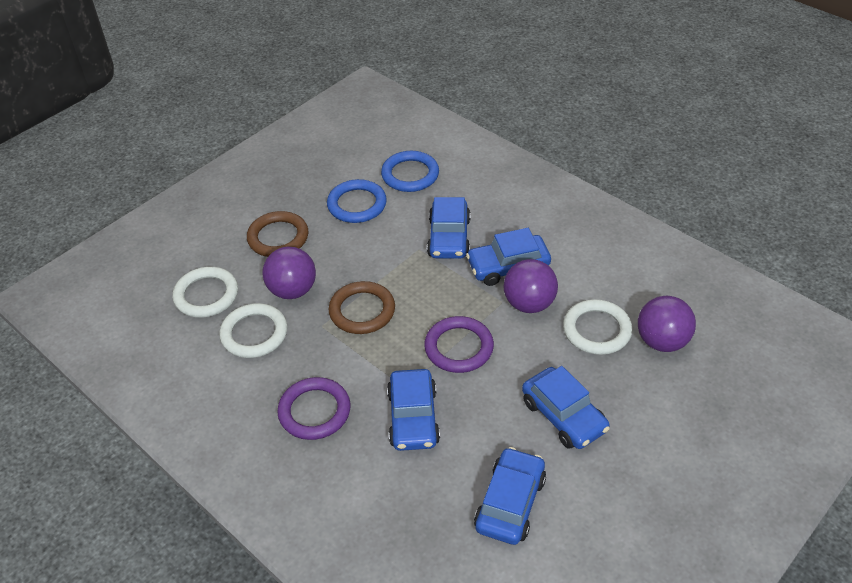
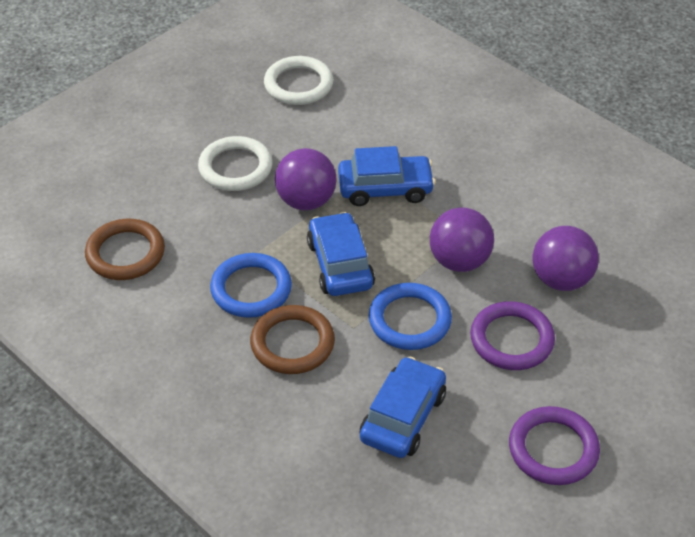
blue car: 5 -> 3
white ring: 3 -> 2

